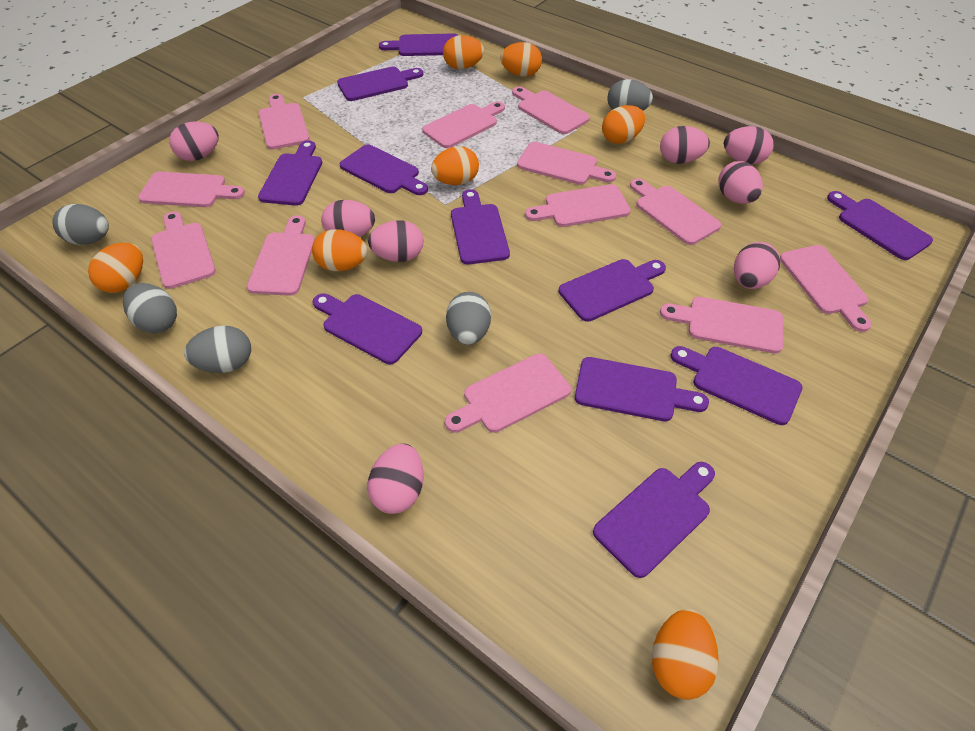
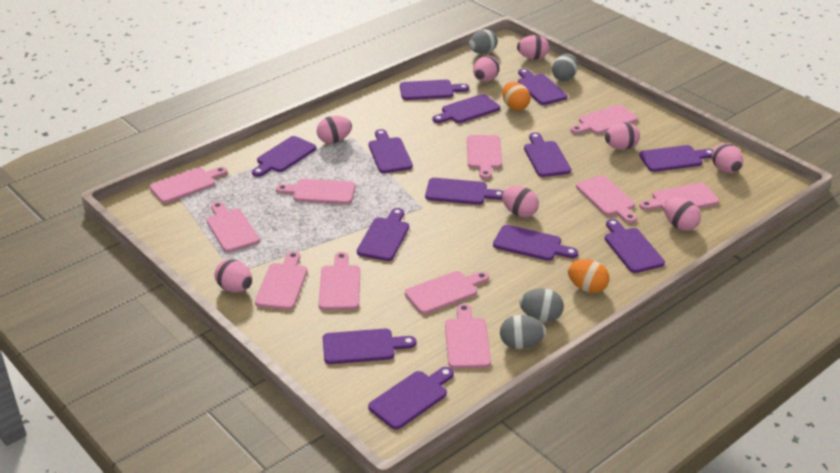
grey egg: 5 -> 4
orange egg: 7 -> 2
pink cutting board: 12 -> 11
purple cutting board: 11 -> 13

